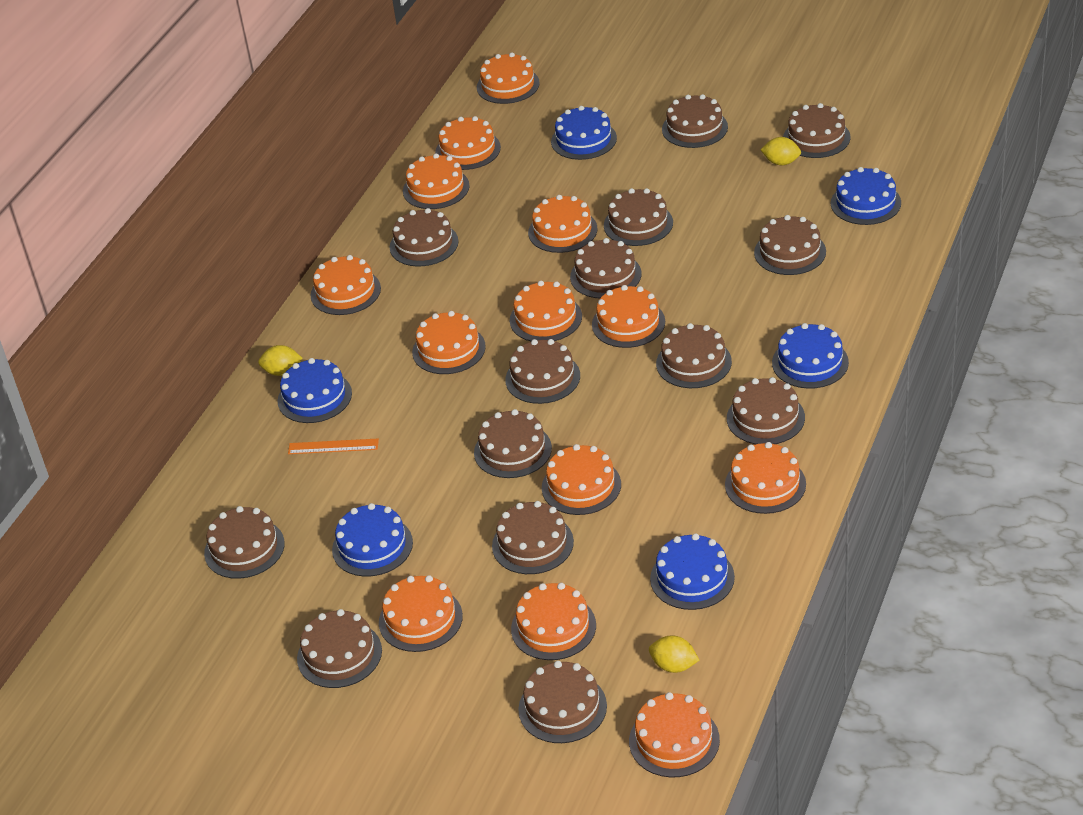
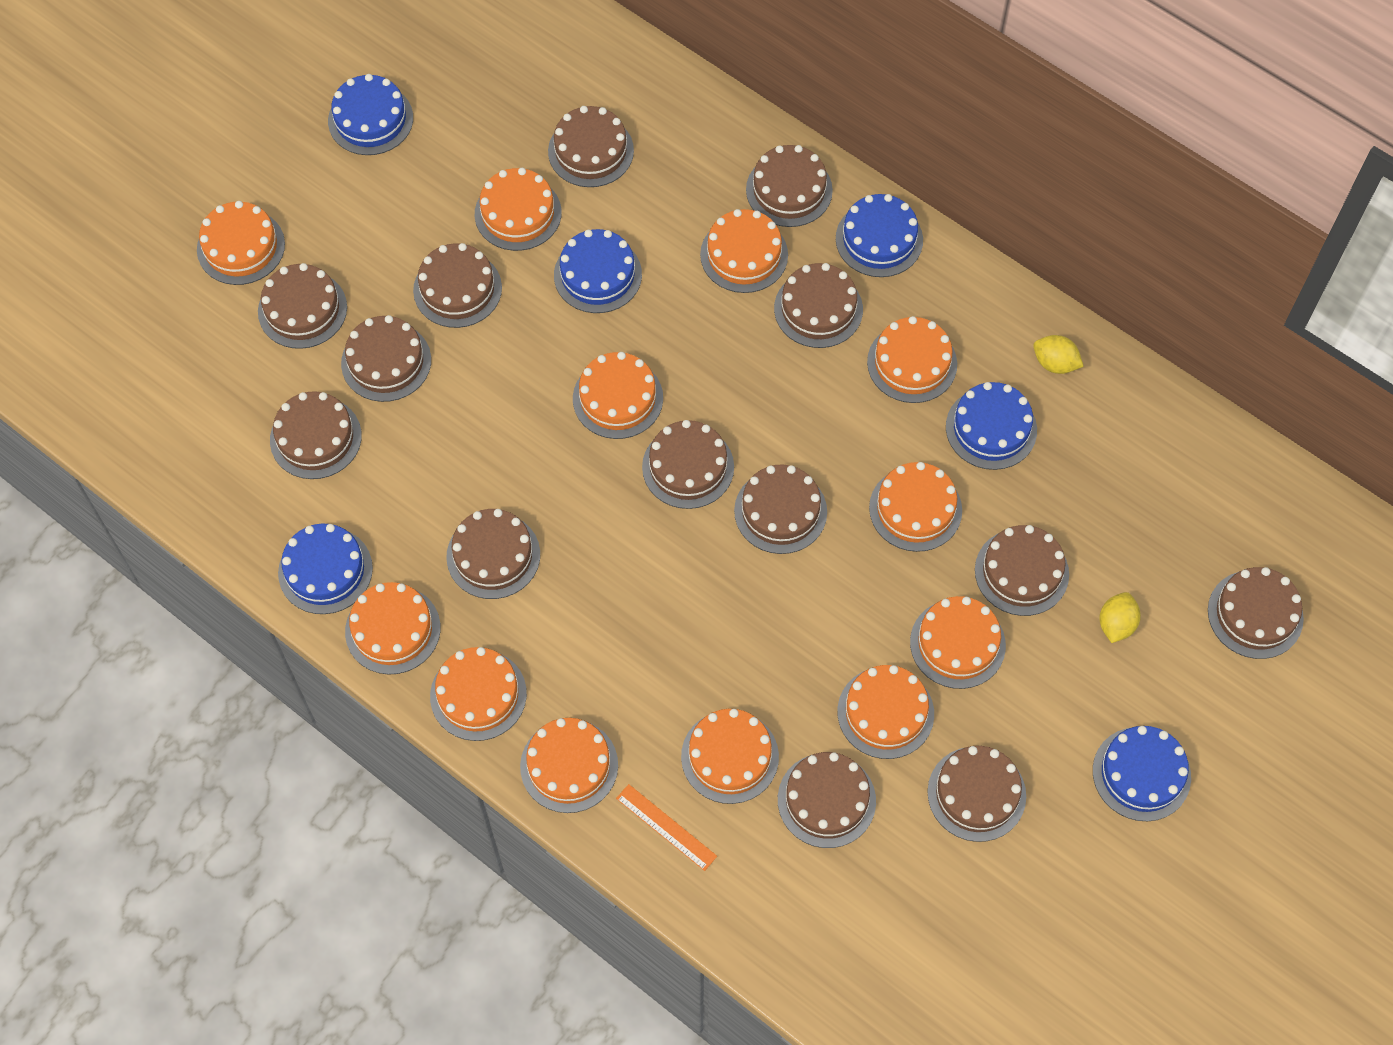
orange cake: 13 -> 12
yellow lemon: 3 -> 2

